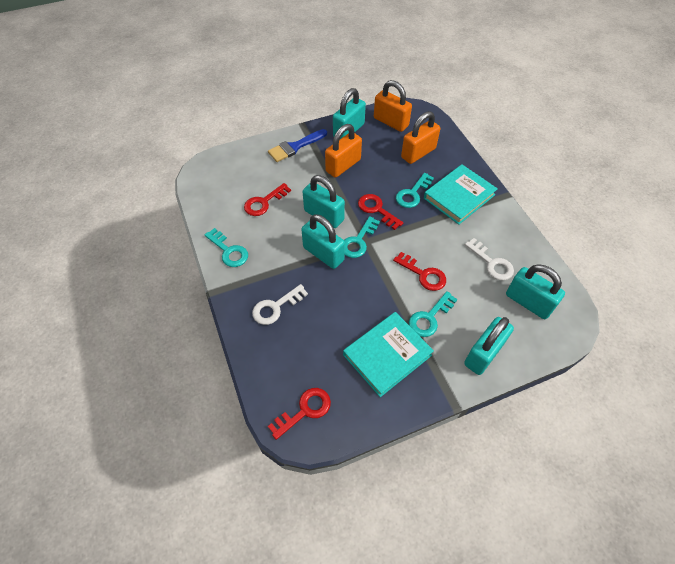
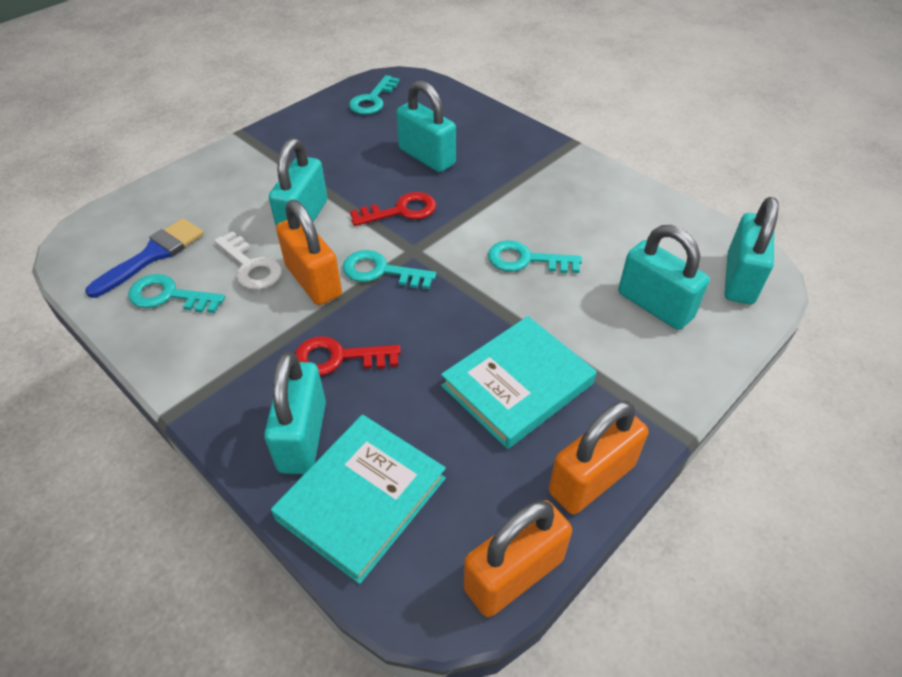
red key: 4 -> 2
white key: 2 -> 1

